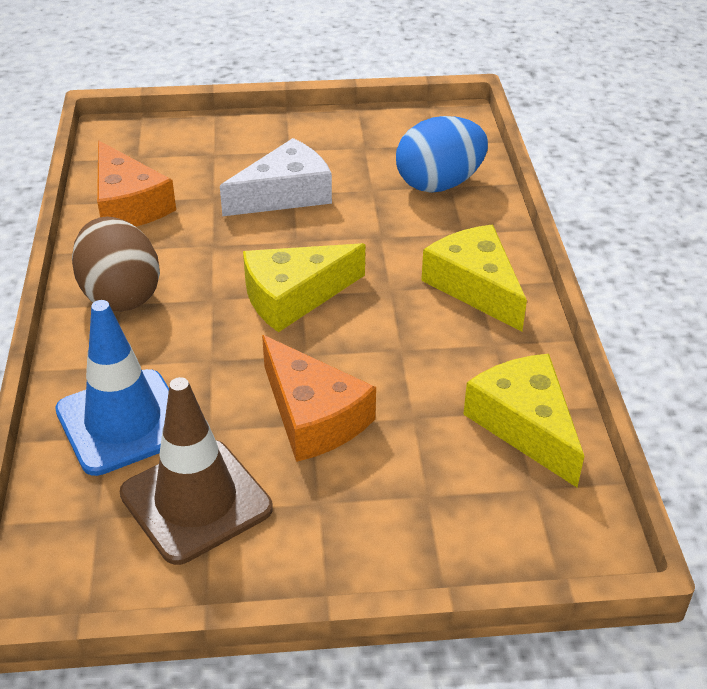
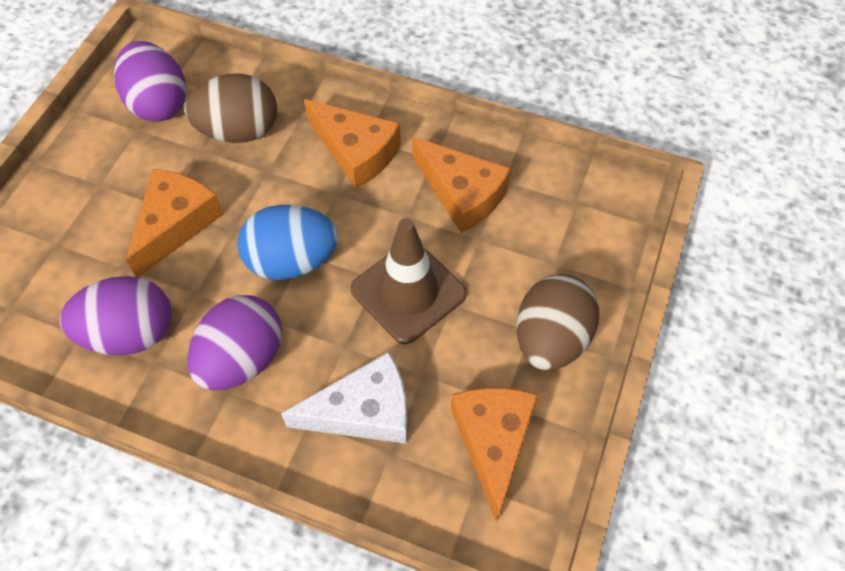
blue traffic cone: 1 -> 0
brown egg: 1 -> 2
orange cheese: 2 -> 4
purple egg: 0 -> 3
yellow cheese: 3 -> 0

